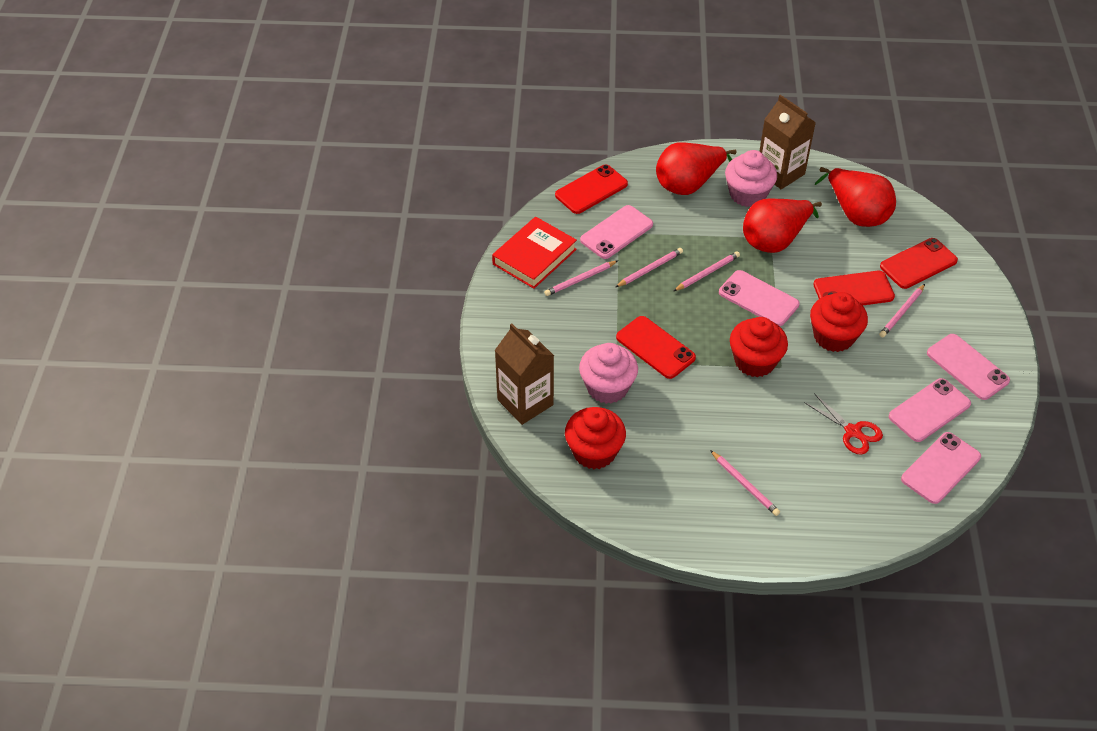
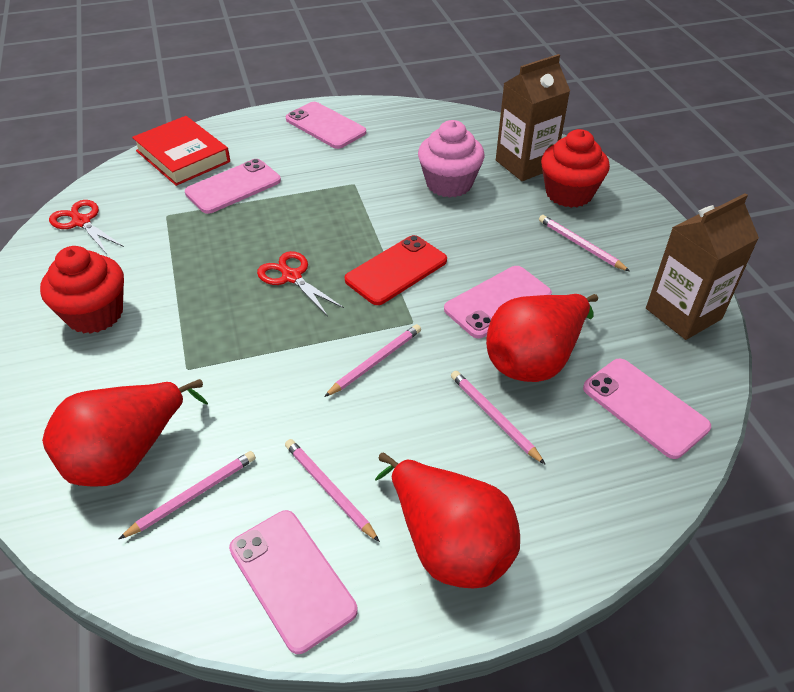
pink cupcake: 2 -> 1
red cupcake: 3 -> 2
red phone: 4 -> 1
red scissors: 1 -> 2

